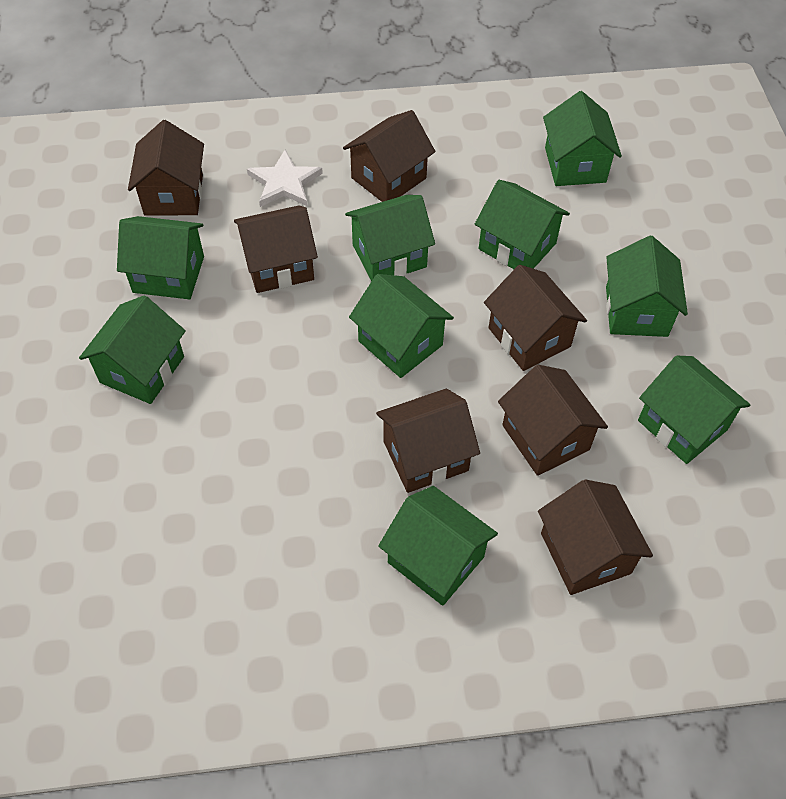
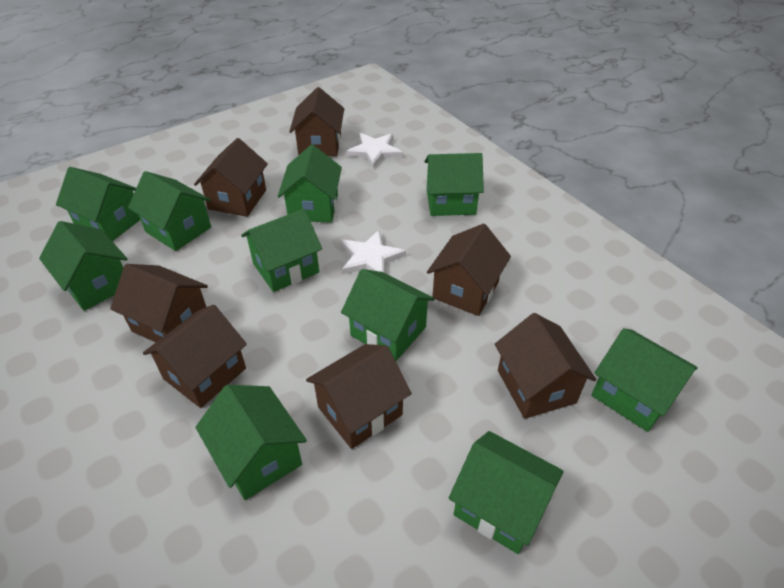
green house: 9 -> 10
white star: 1 -> 2

